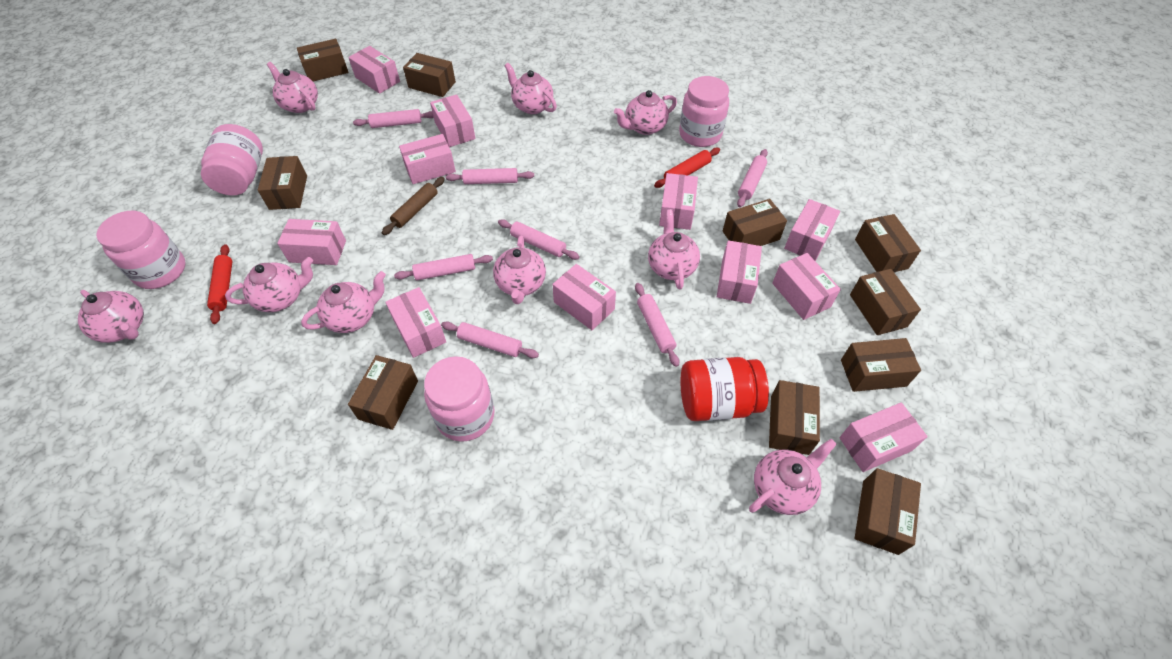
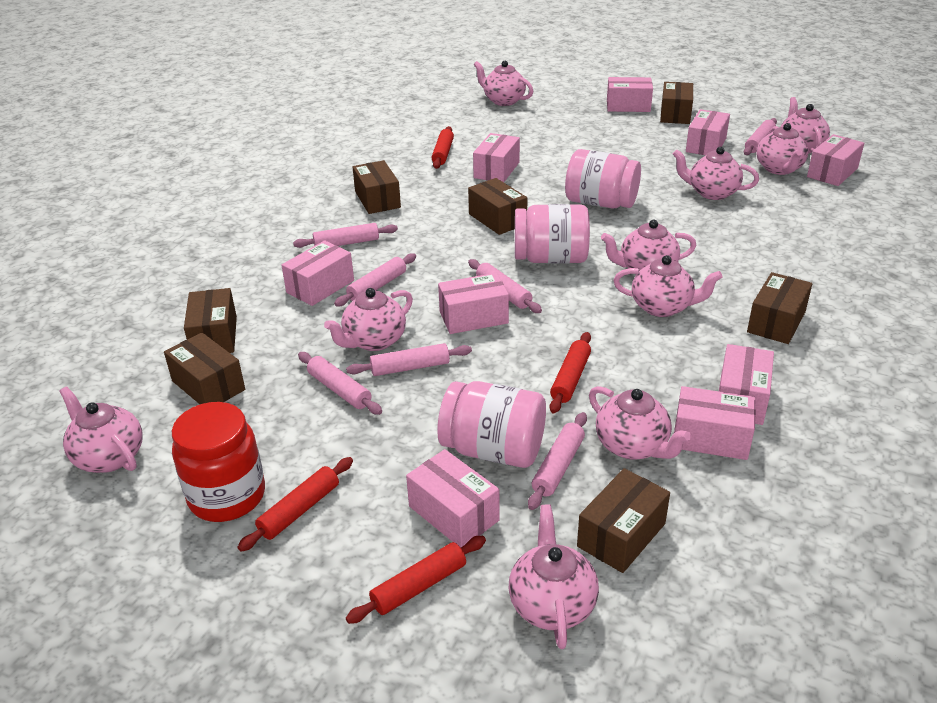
brown box: 10 -> 7
brown rolling pin: 1 -> 0
pink box: 11 -> 9
pink jar: 4 -> 3
pink teapot: 9 -> 10
red rolling pin: 2 -> 4

